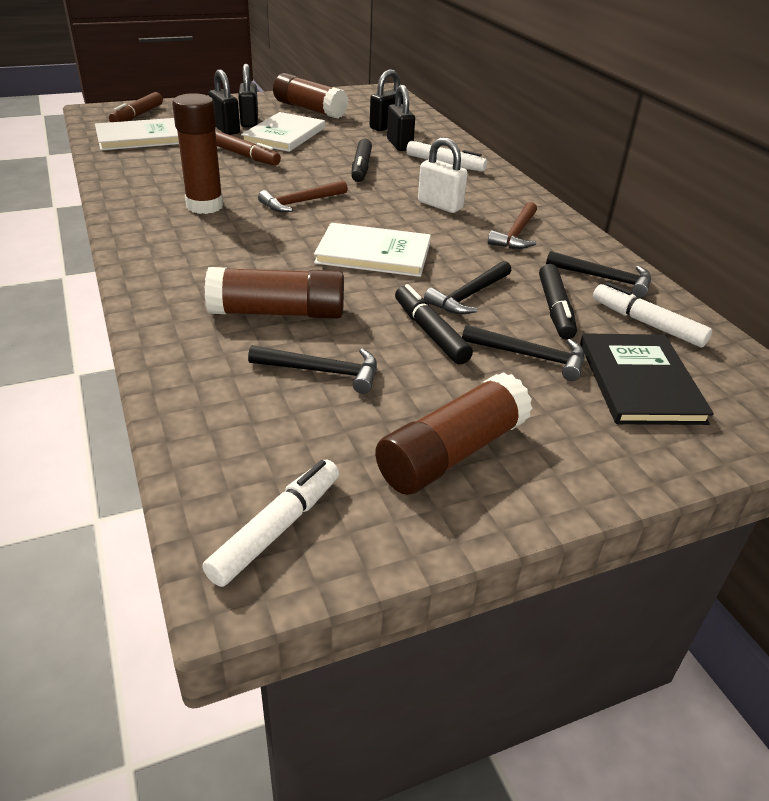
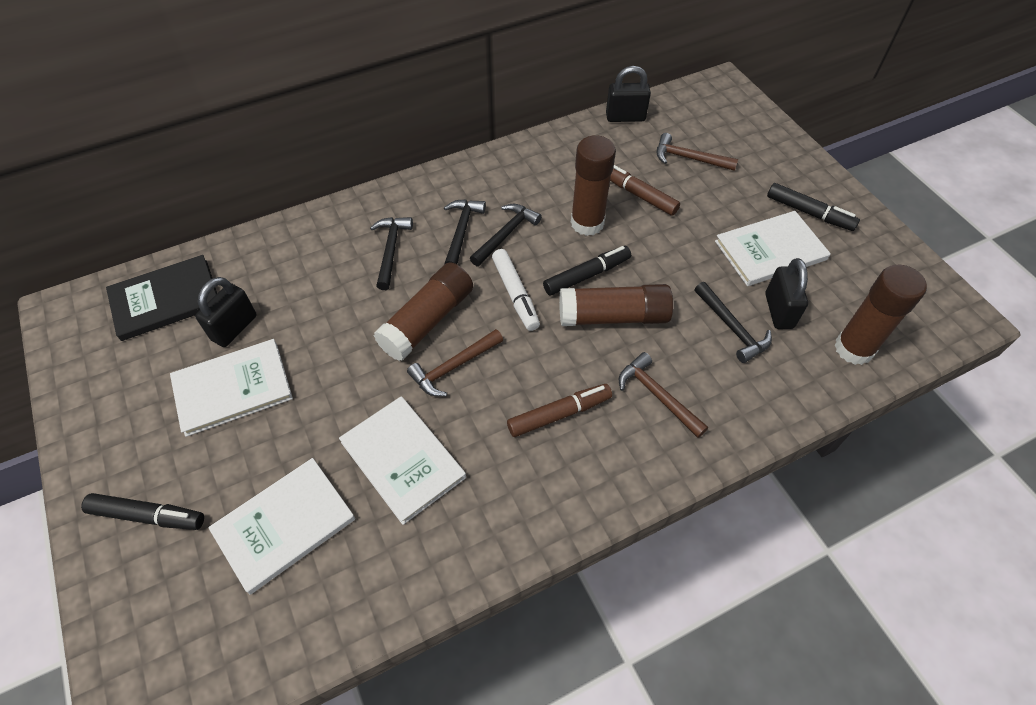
black padlock: 4 -> 3
brown hammer: 2 -> 3
white book: 3 -> 4
white marker: 3 -> 1
white padlock: 1 -> 0

